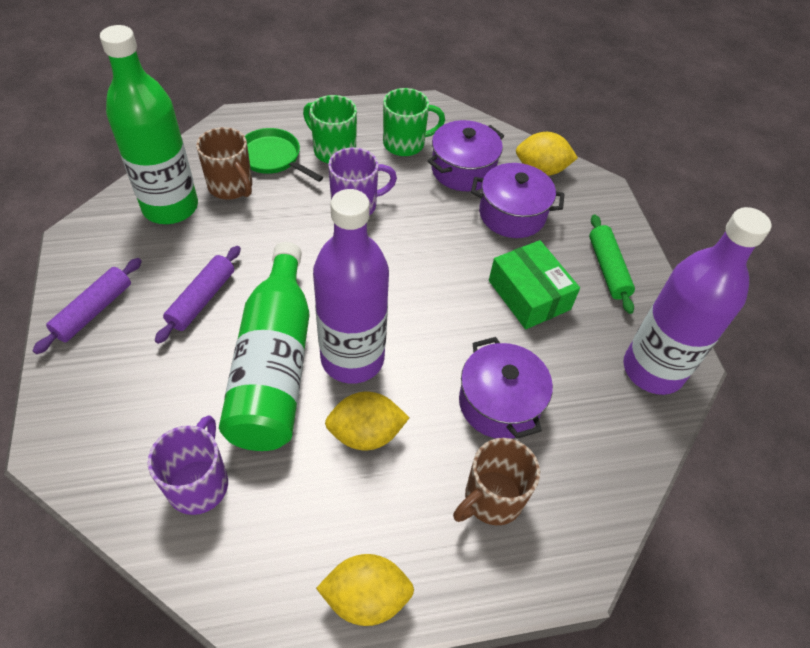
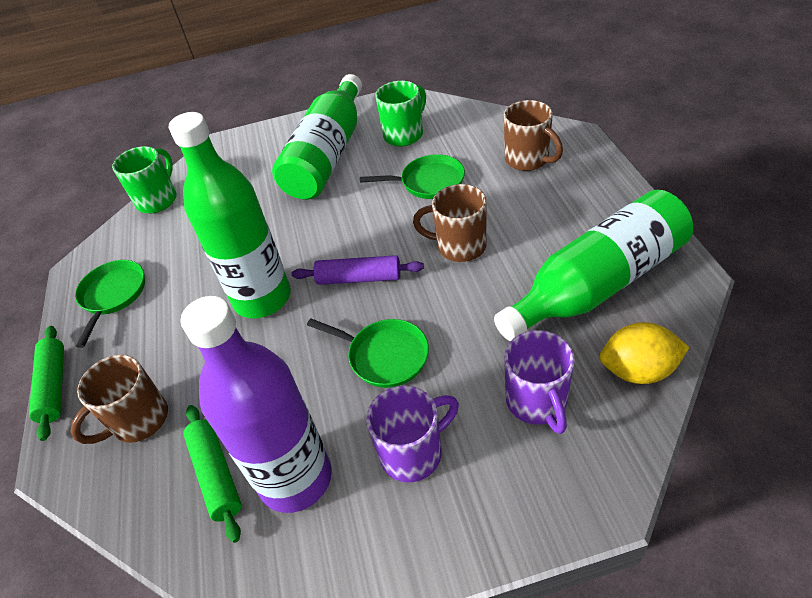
brown mug: 2 -> 3
green bottle: 2 -> 3
green box: 1 -> 0
green pan: 1 -> 3
green rolling pin: 1 -> 2
purple bottle: 2 -> 1
purple pot: 3 -> 0
purple rolling pin: 2 -> 1
yellow lemon: 3 -> 1

